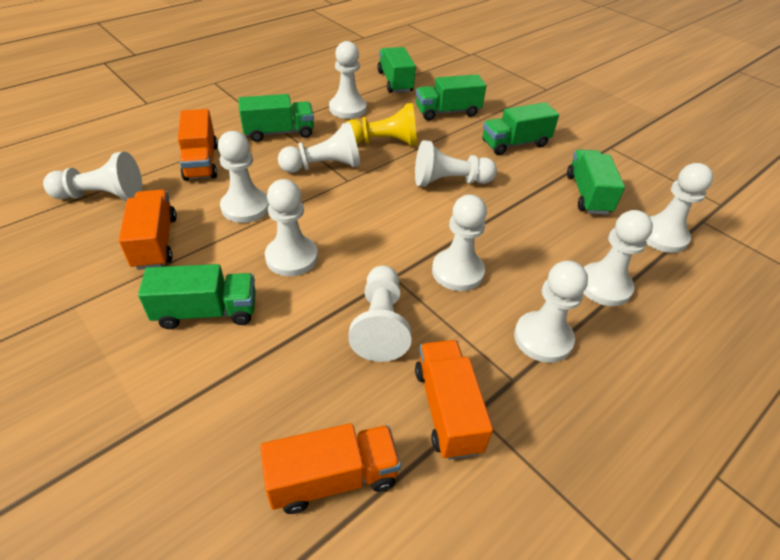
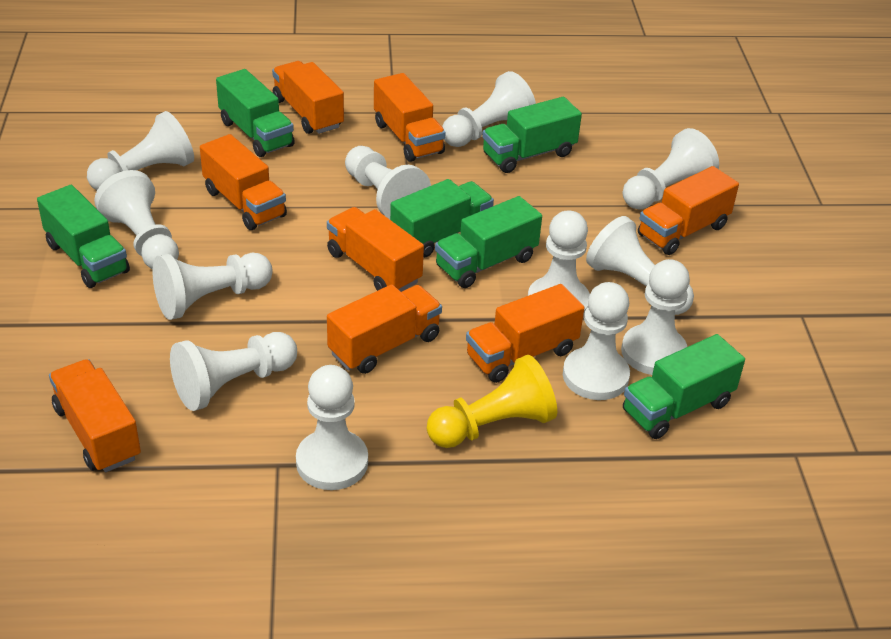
orange truck: 4 -> 8
white pawn: 11 -> 12

